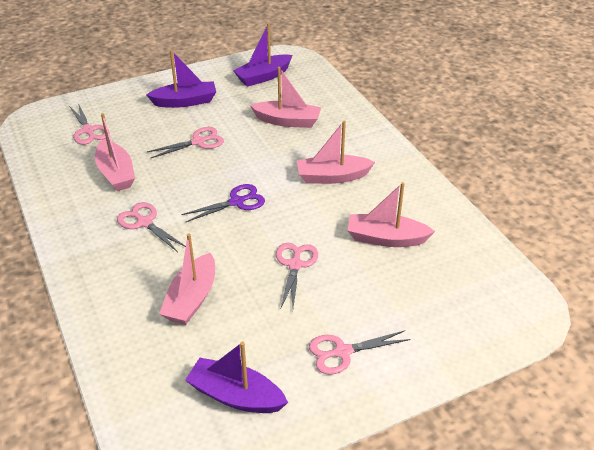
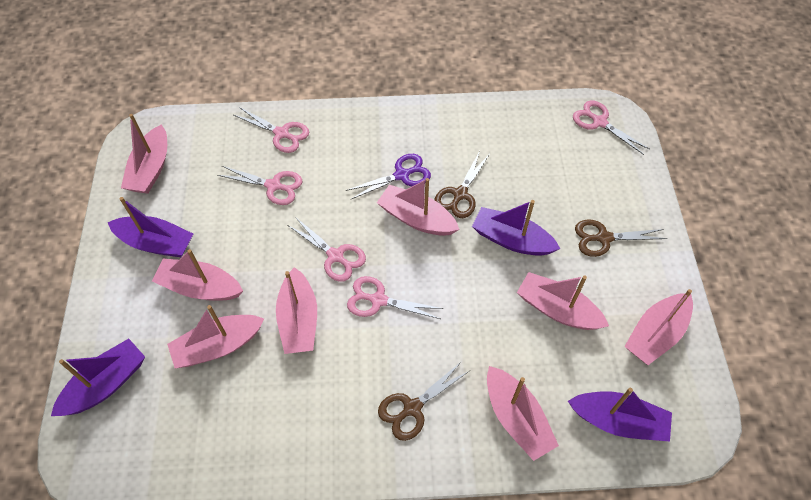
brown scissors: 0 -> 3
pink boat: 5 -> 8
purple boat: 3 -> 4

